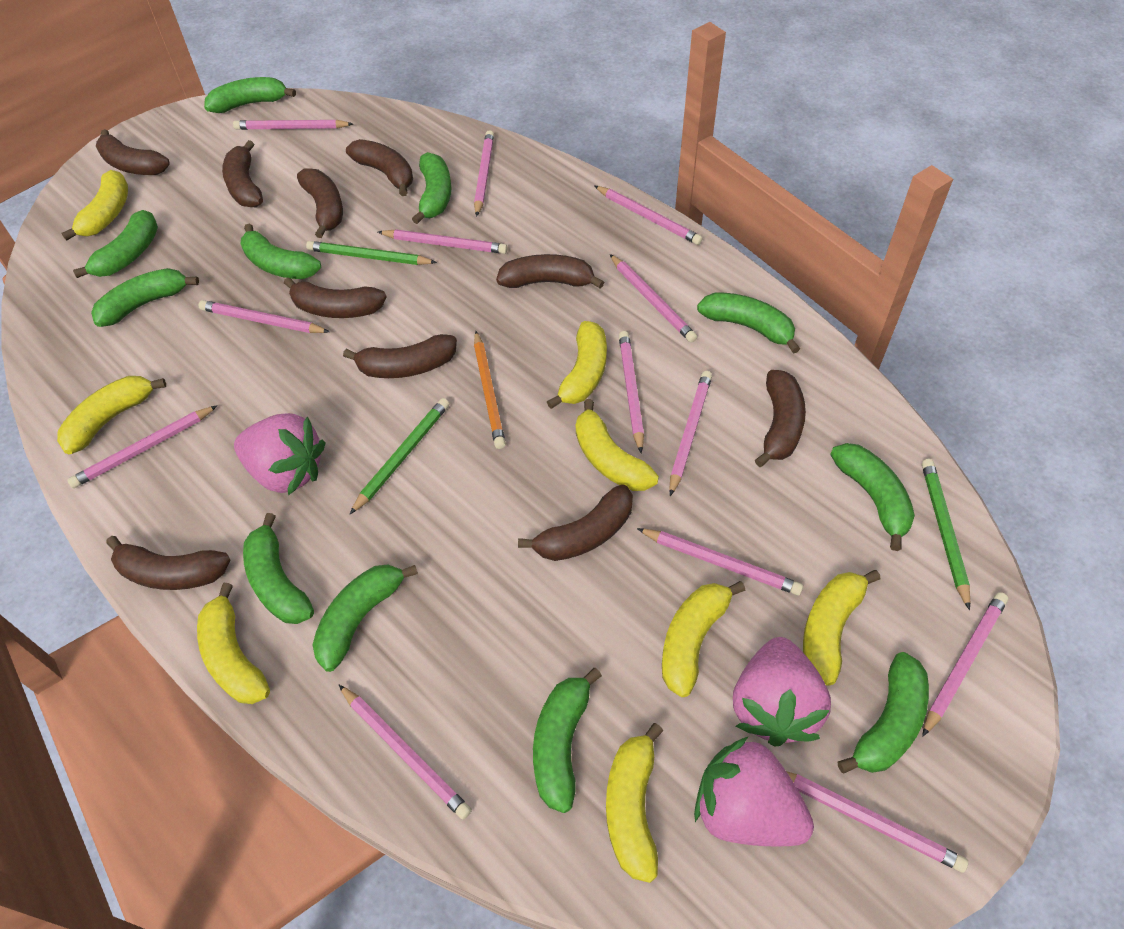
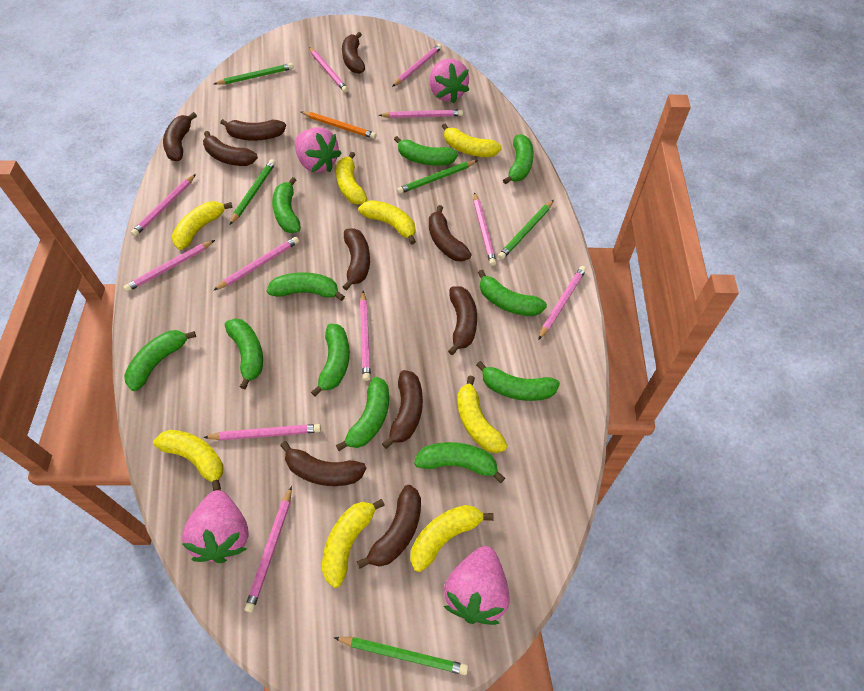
green pencil: 3 -> 5
pink pencil: 13 -> 11
pink strawberry: 3 -> 4

